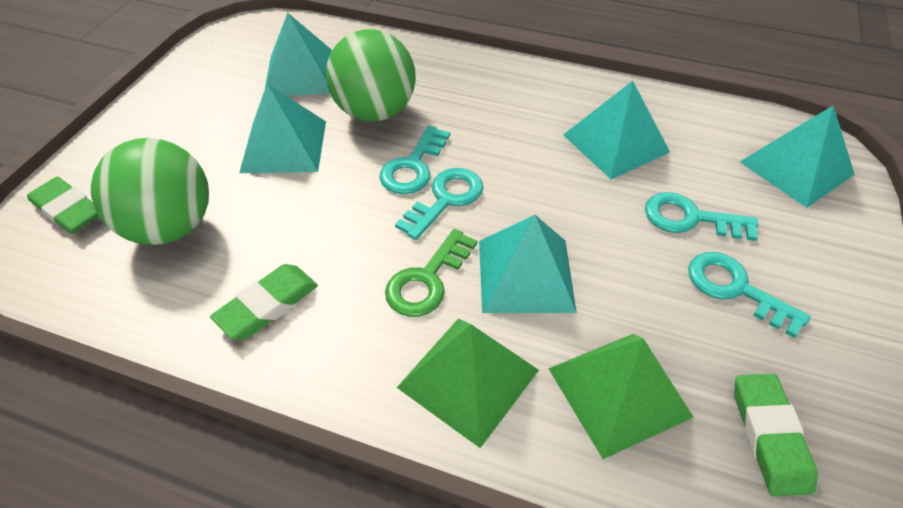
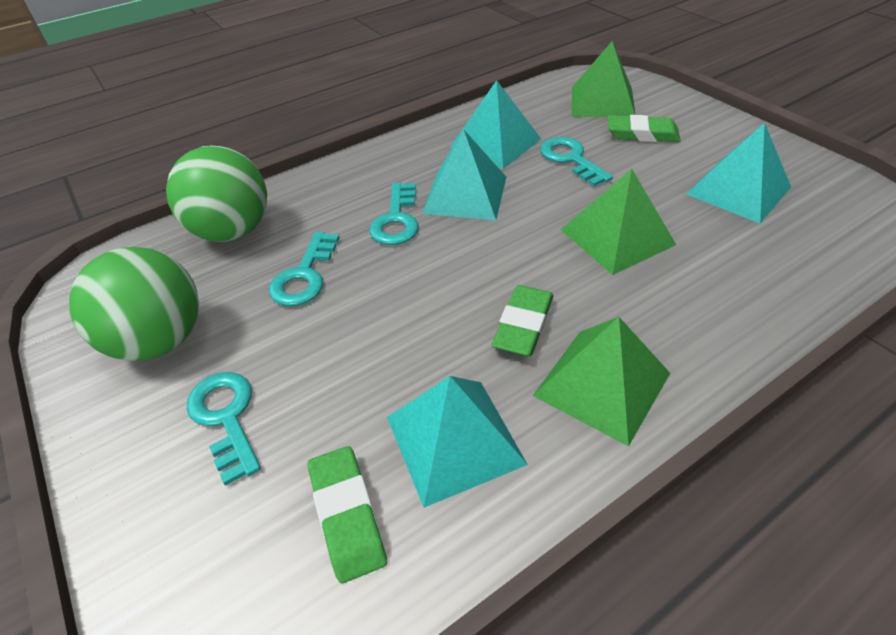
green key: 1 -> 0
green pyramid: 2 -> 3
turquoise pyramid: 5 -> 4

